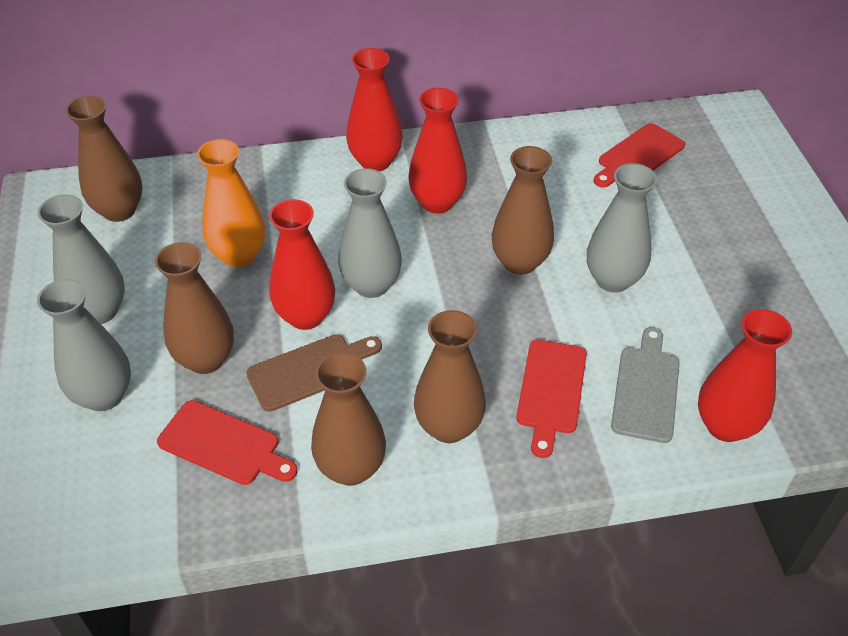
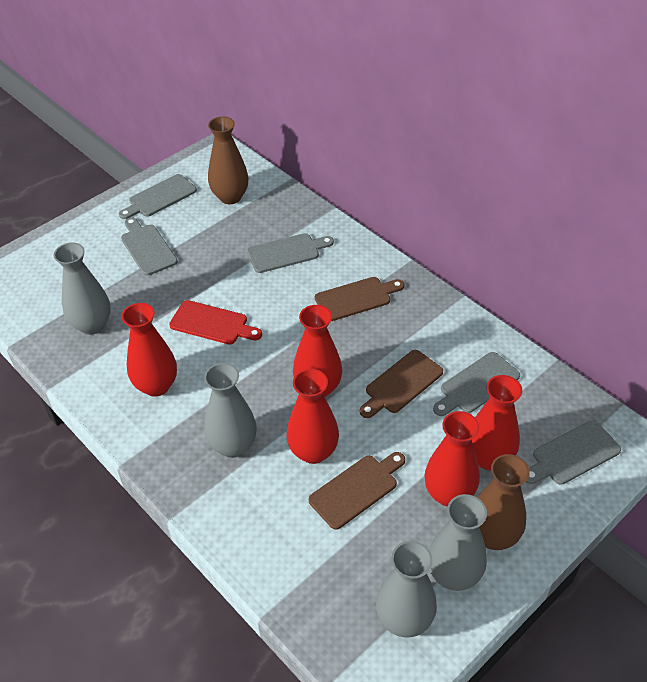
brown cutting board: 1 -> 3
brown vase: 5 -> 2
grey cutting board: 1 -> 5
orange vase: 1 -> 0
red cutting board: 3 -> 1
red vase: 4 -> 5

